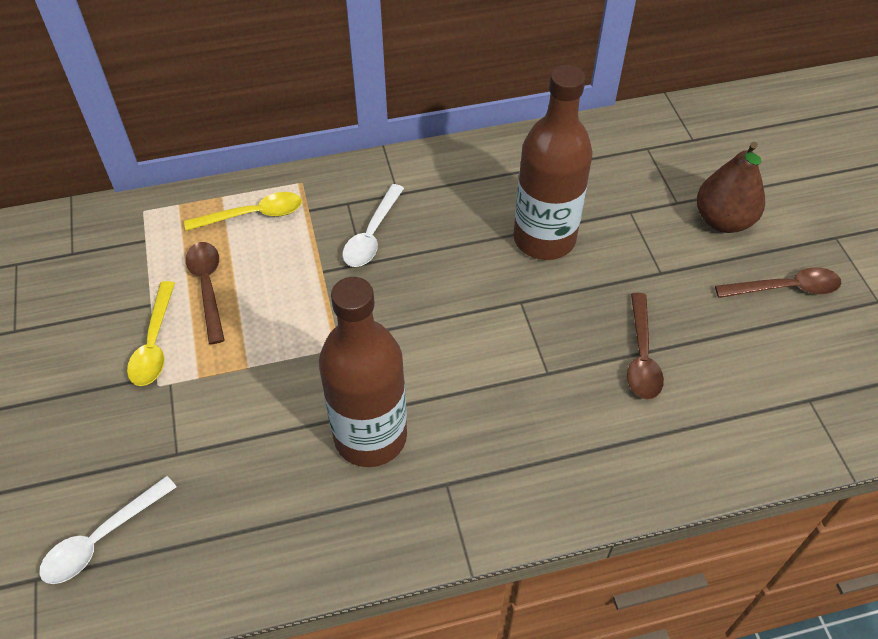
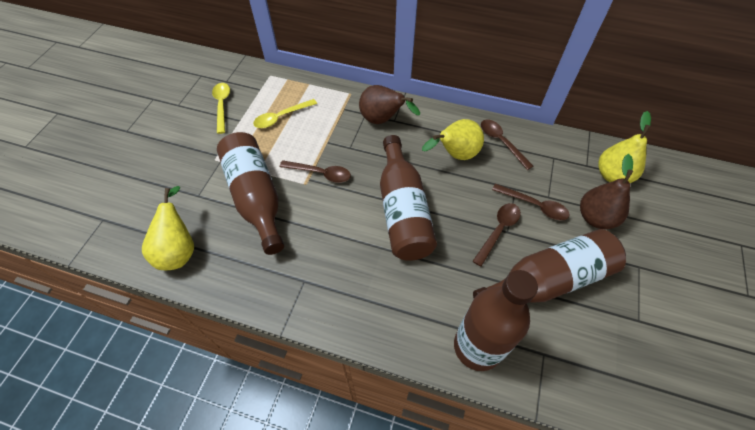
brown bottle: 2 -> 4
brown pear: 1 -> 2
brown spoon: 3 -> 4
white spoon: 2 -> 0
yellow pear: 0 -> 3

